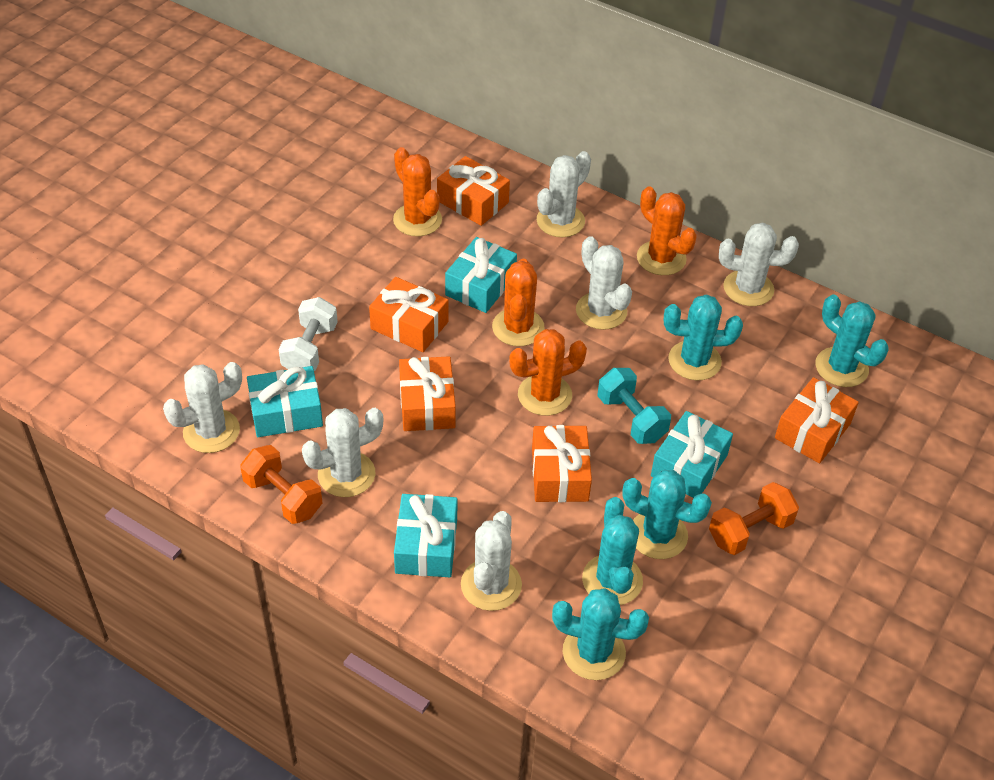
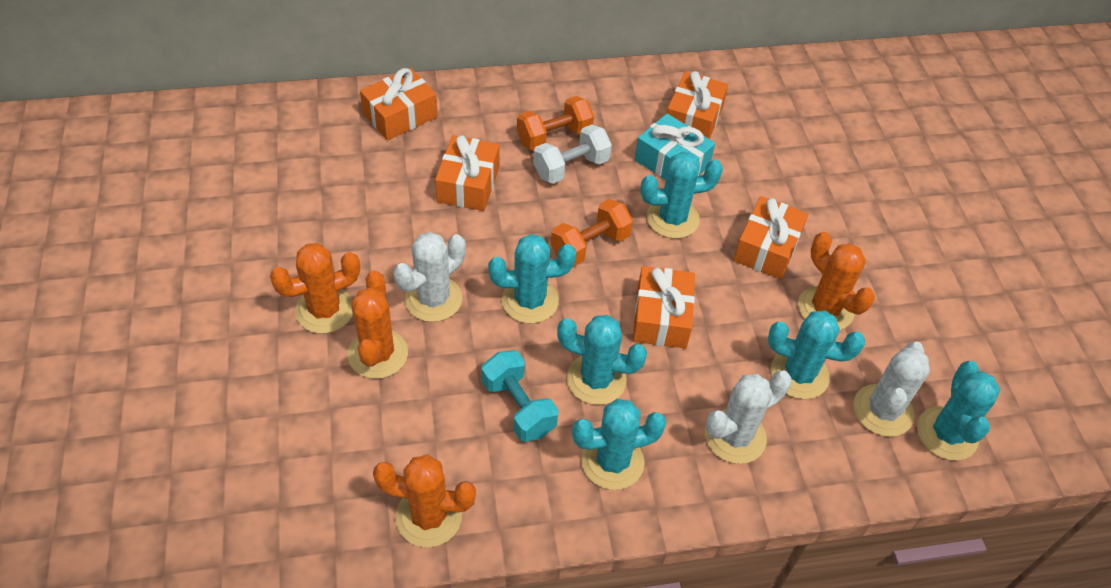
turquoise cactus: 5 -> 6
turquoise gift: 4 -> 1
white cactus: 6 -> 3

